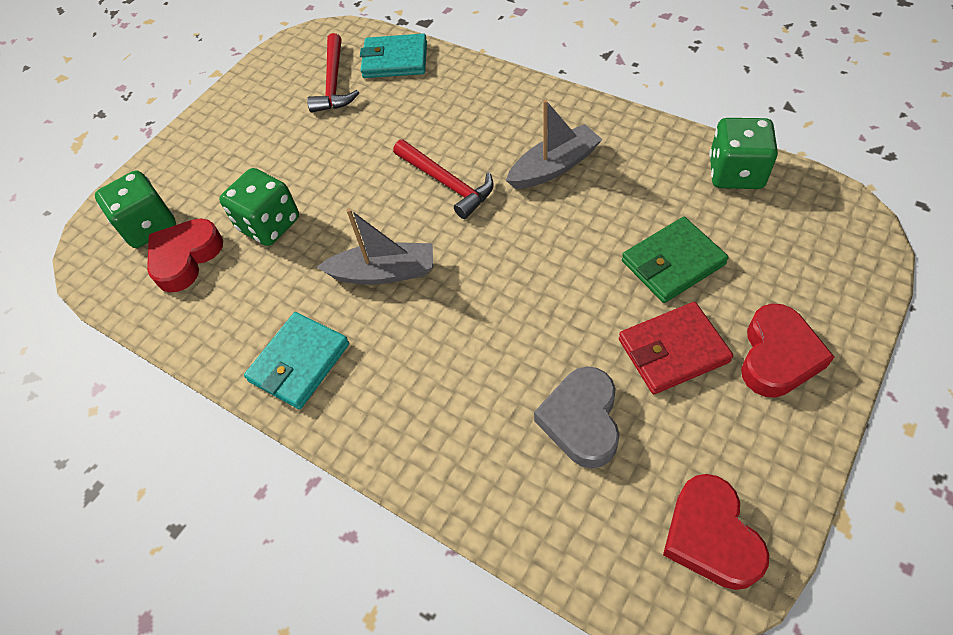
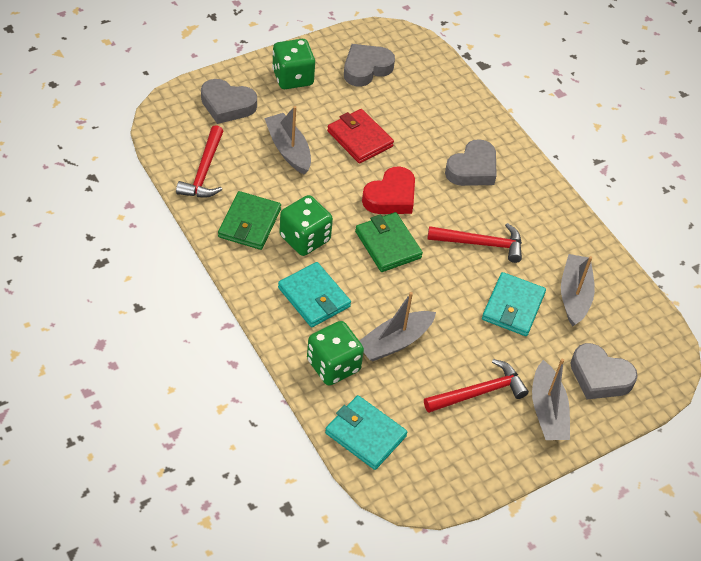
green wallet: 1 -> 2
grey boat: 2 -> 4
grey heart: 1 -> 4
red hammer: 2 -> 3
red heart: 3 -> 1
turquoise wallet: 2 -> 3

